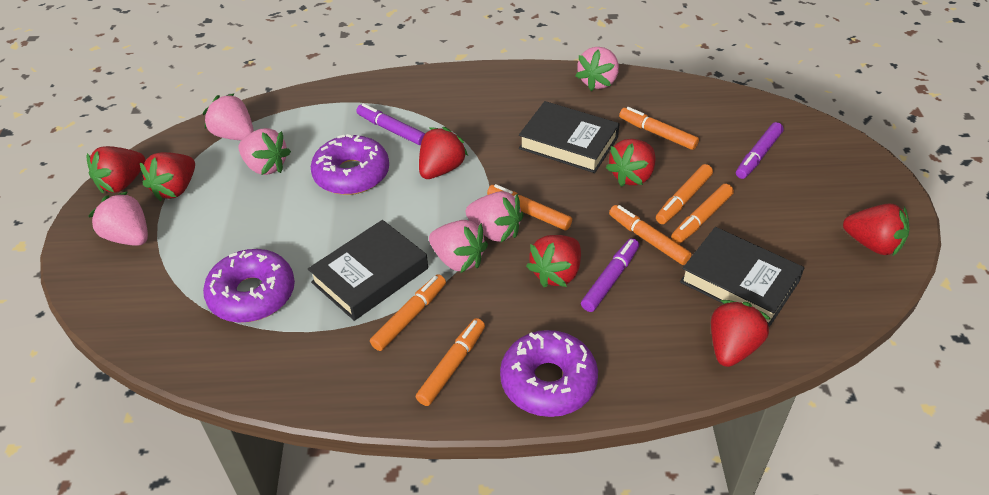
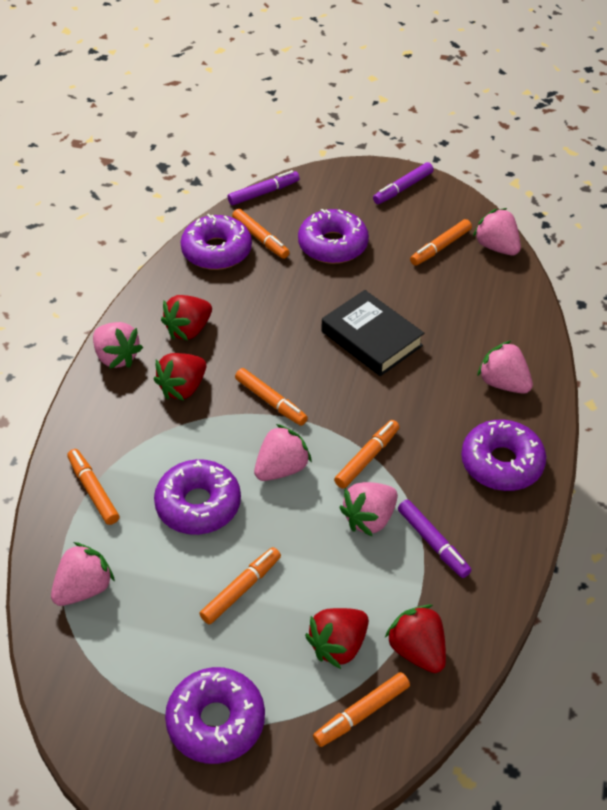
black book: 3 -> 1
purple donut: 3 -> 5
red strawberry: 7 -> 4

